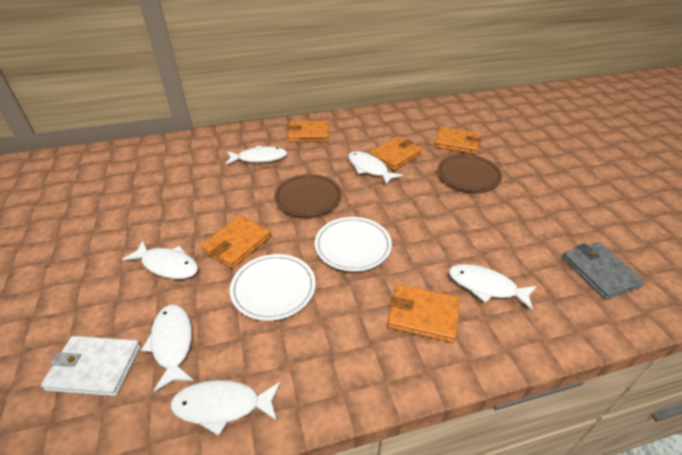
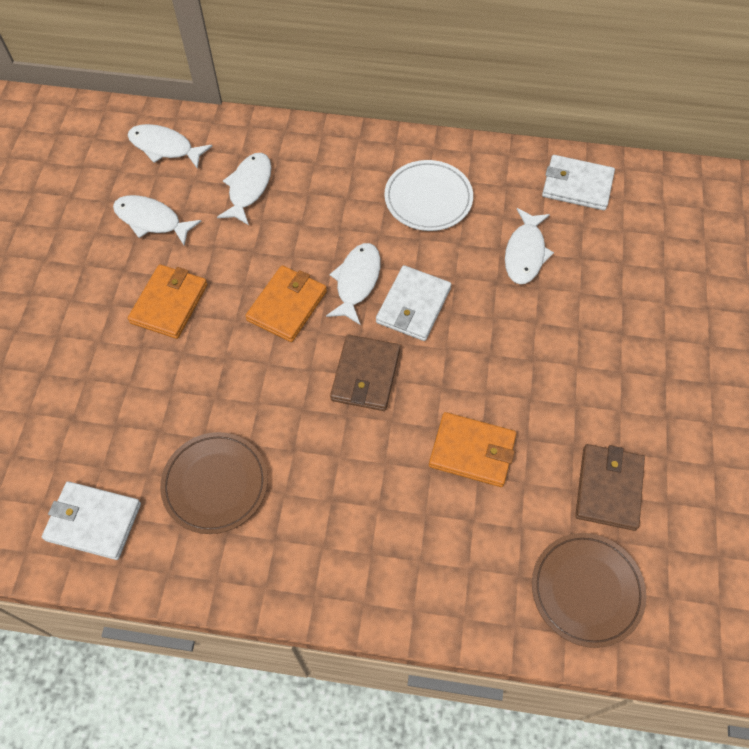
brown wallet: 0 -> 2
grey wallet: 1 -> 0
orange wallet: 5 -> 3
white fish: 6 -> 5
white plate: 2 -> 1
white wallet: 1 -> 3

